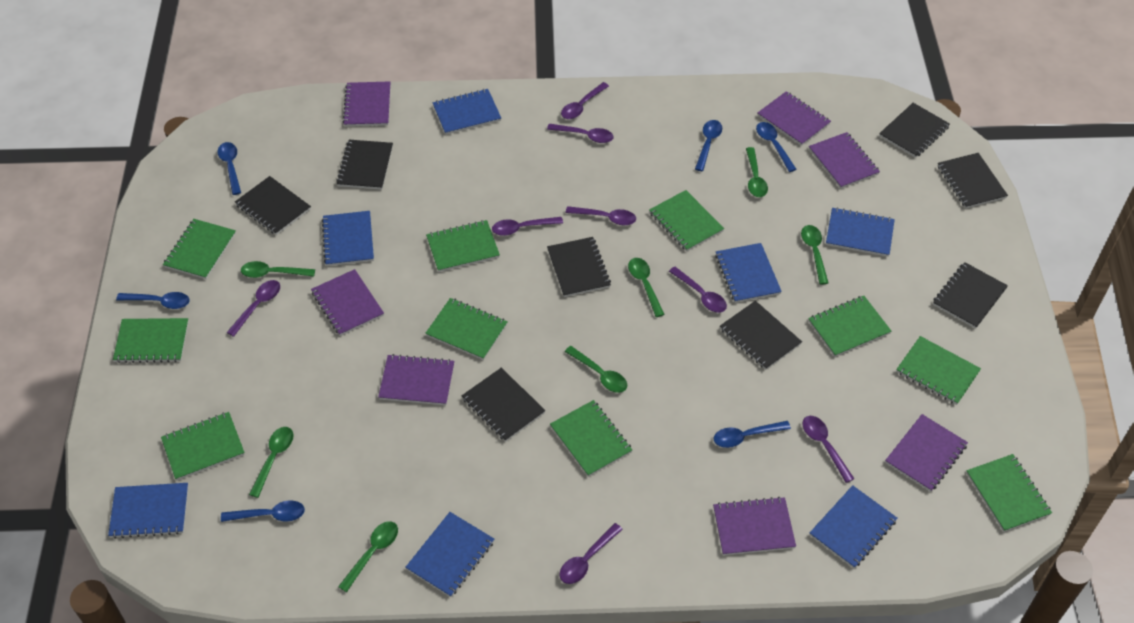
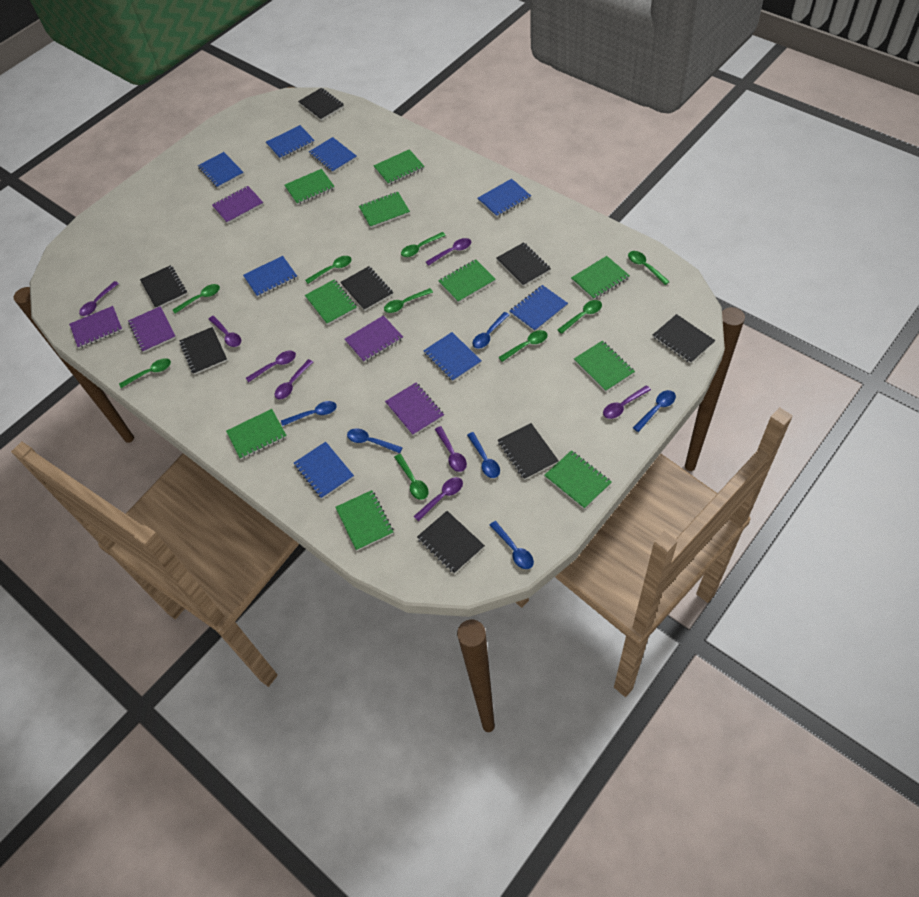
blue notebook: 7 -> 8
green spoon: 7 -> 9
purple notebook: 7 -> 5

